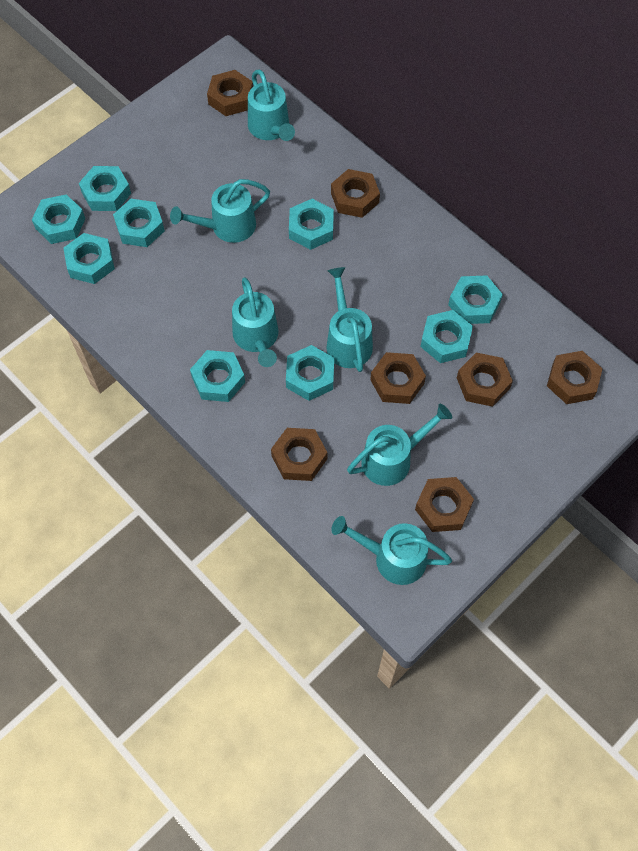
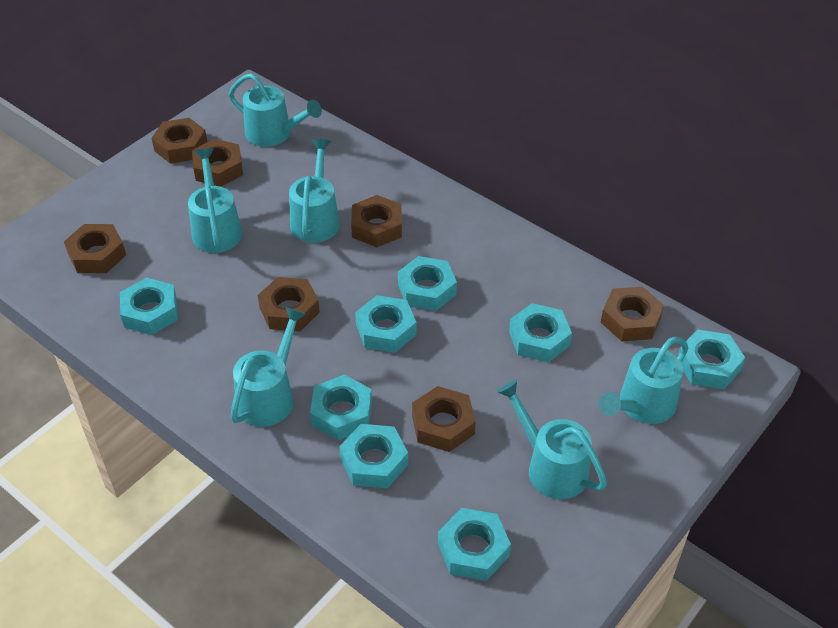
turquoise nut: 9 -> 8

